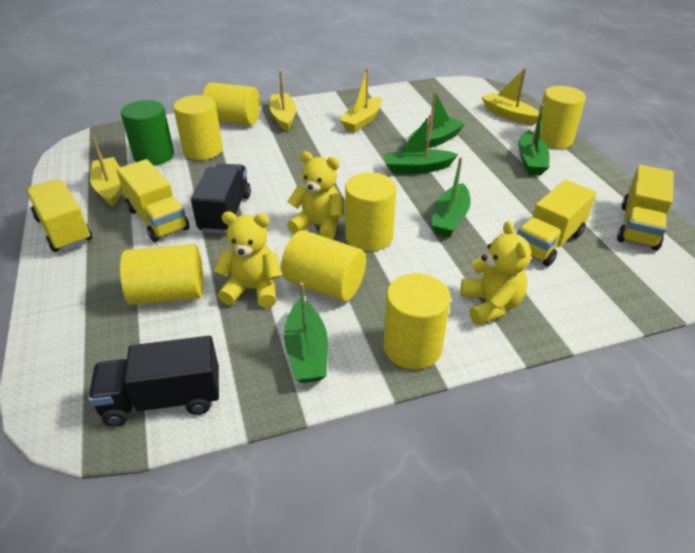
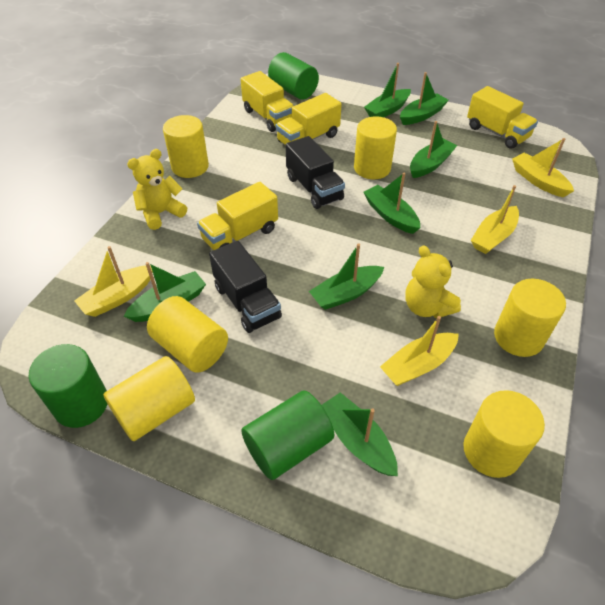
green boat: 5 -> 7
green cylinder: 1 -> 3
yellow cylinder: 7 -> 6
yellow teddy bear: 3 -> 2

